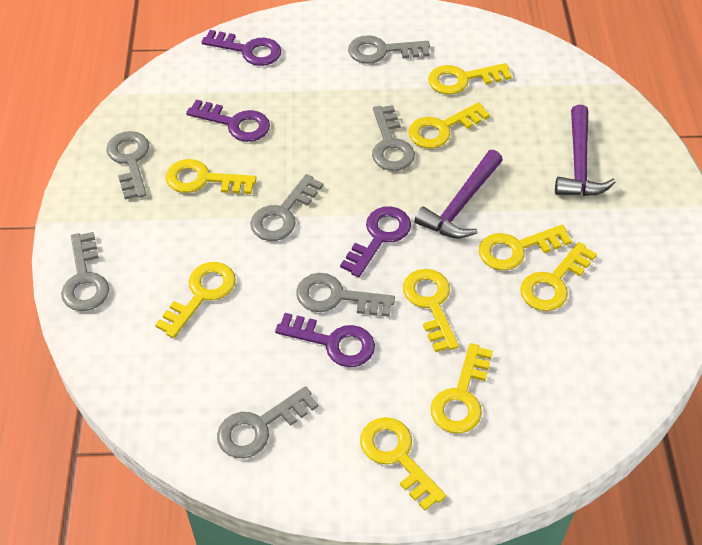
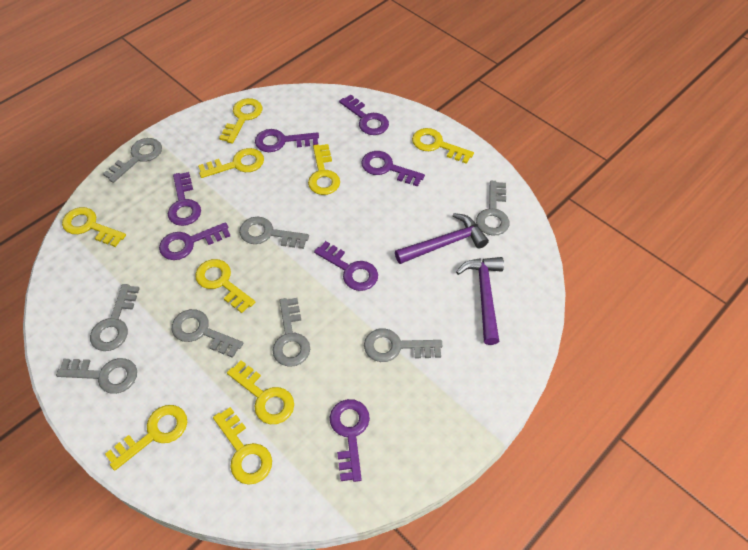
grey key: 7 -> 8
purple key: 4 -> 7

